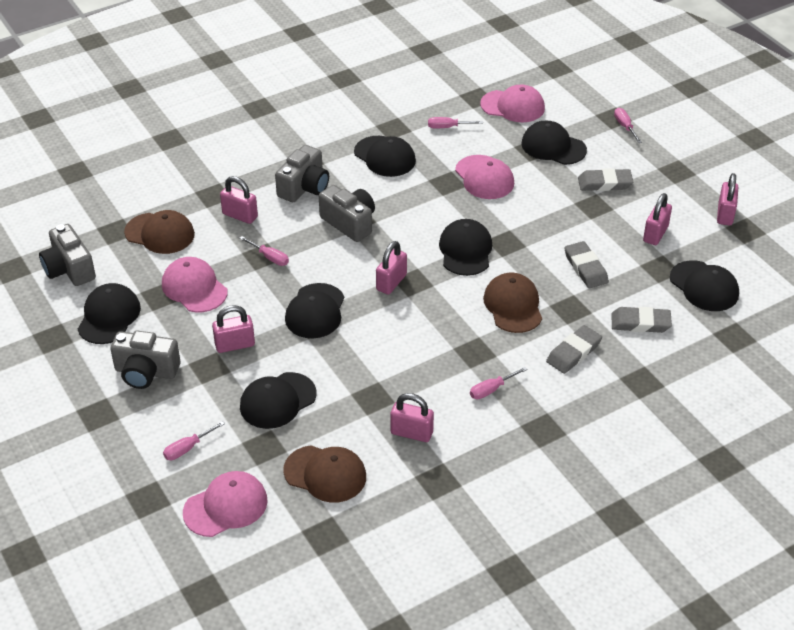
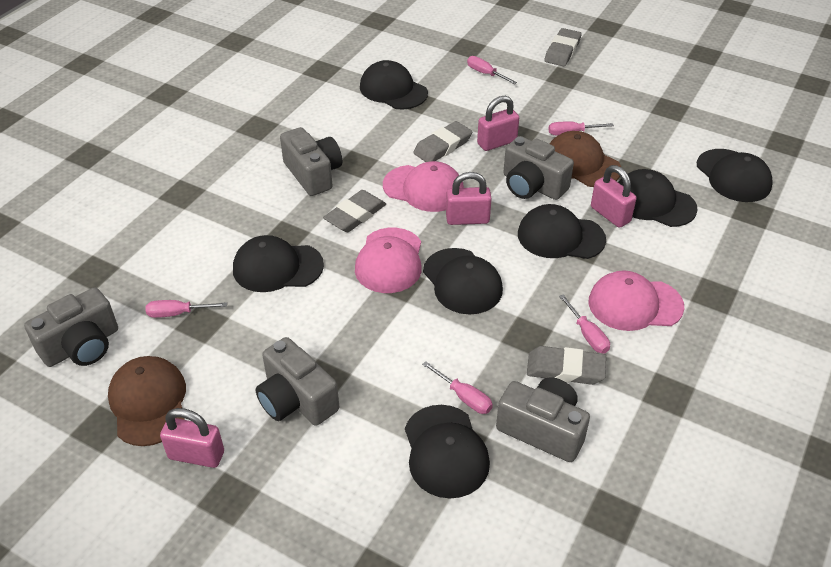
brown cap: 3 -> 2
grey camera: 4 -> 5
pink cap: 4 -> 3
pink padlock: 6 -> 4

